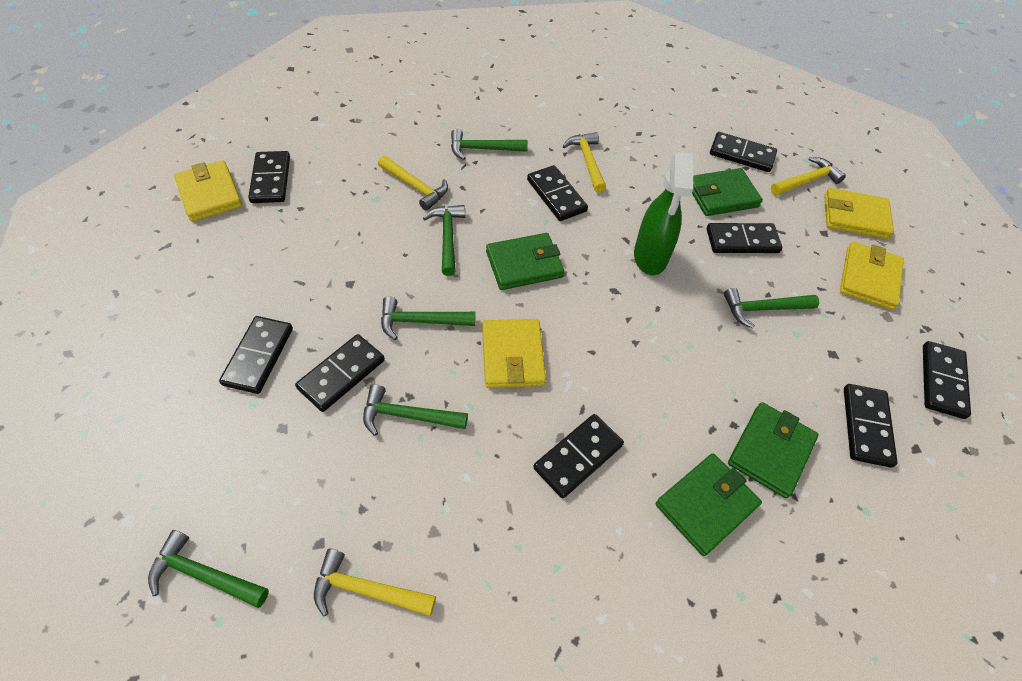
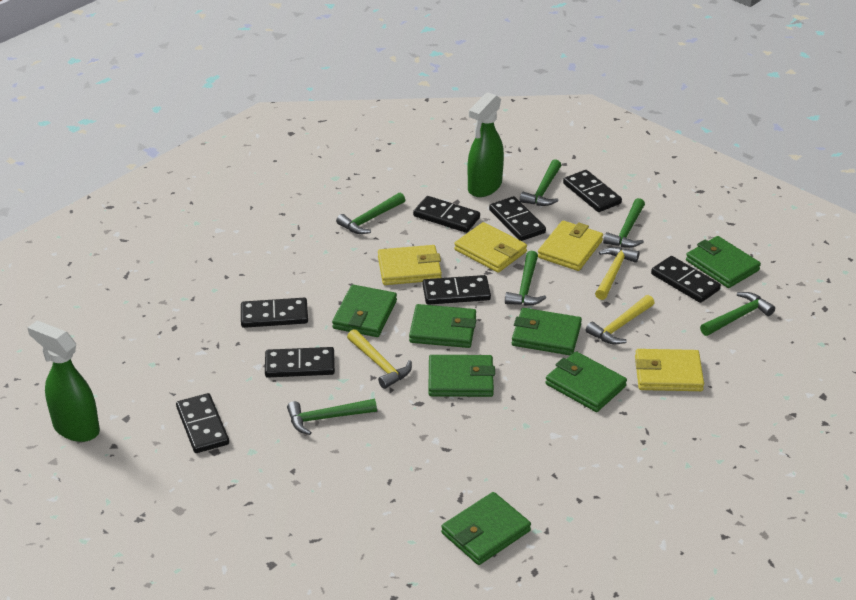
black domino: 9 -> 8
green spray bottle: 1 -> 2
green wallet: 4 -> 7
yellow hammer: 4 -> 3

